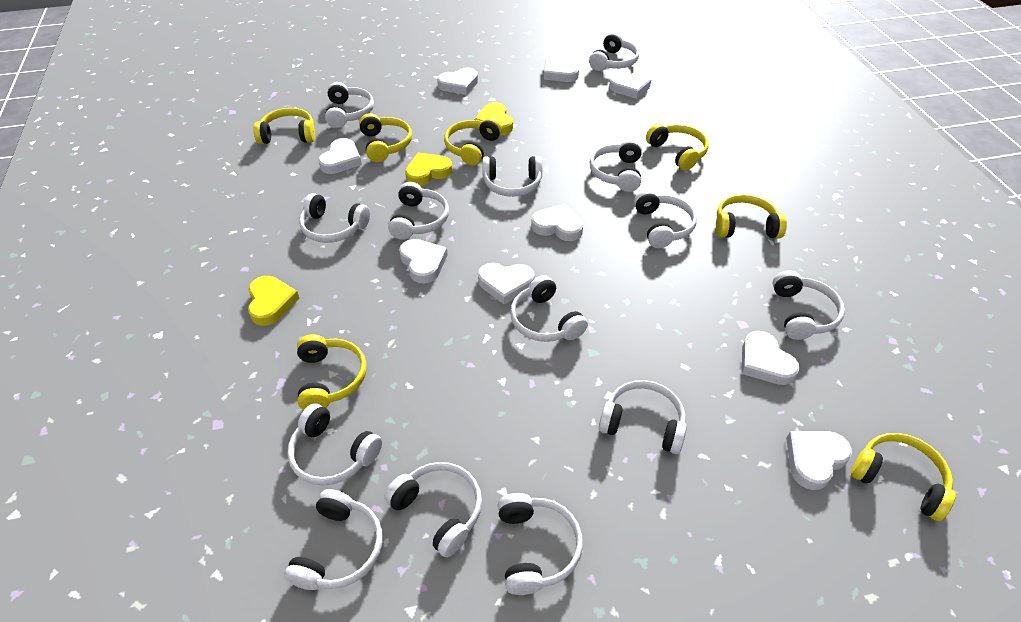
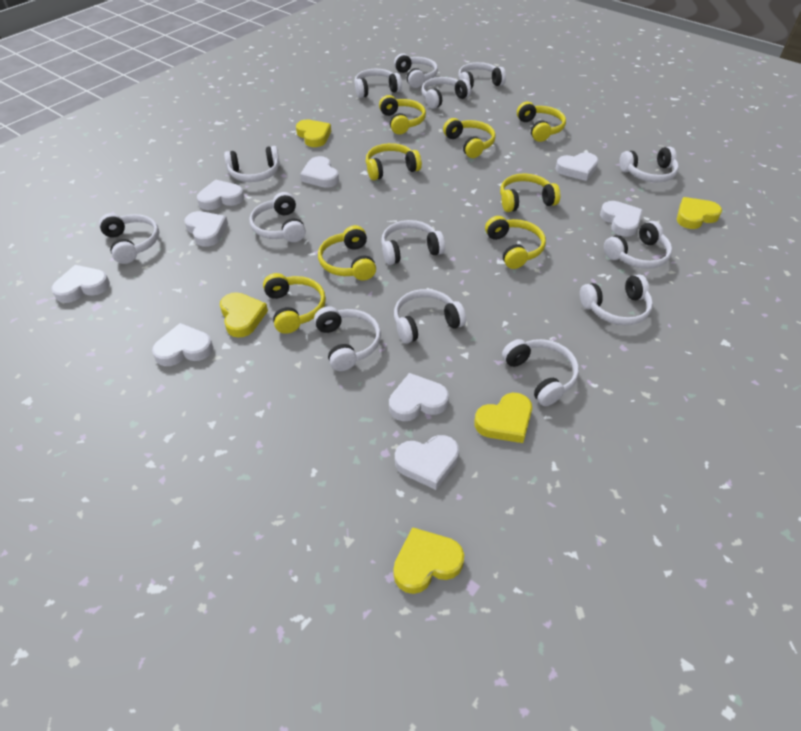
yellow headphones: 7 -> 8
yellow heart: 3 -> 5

